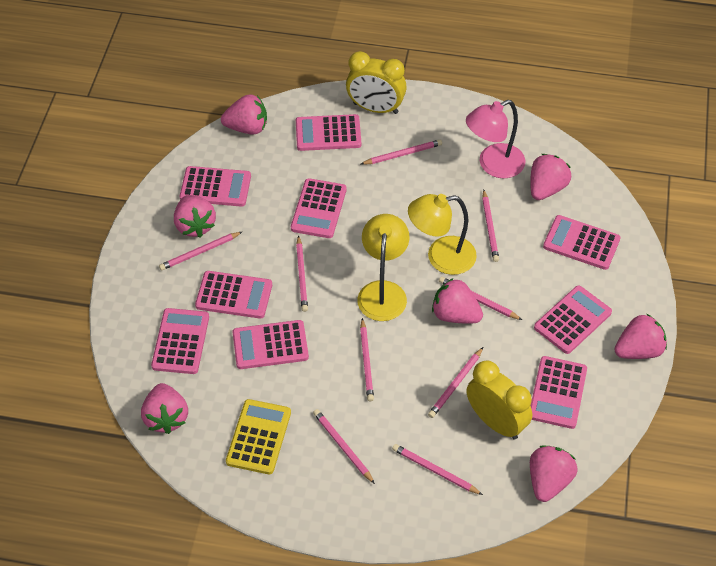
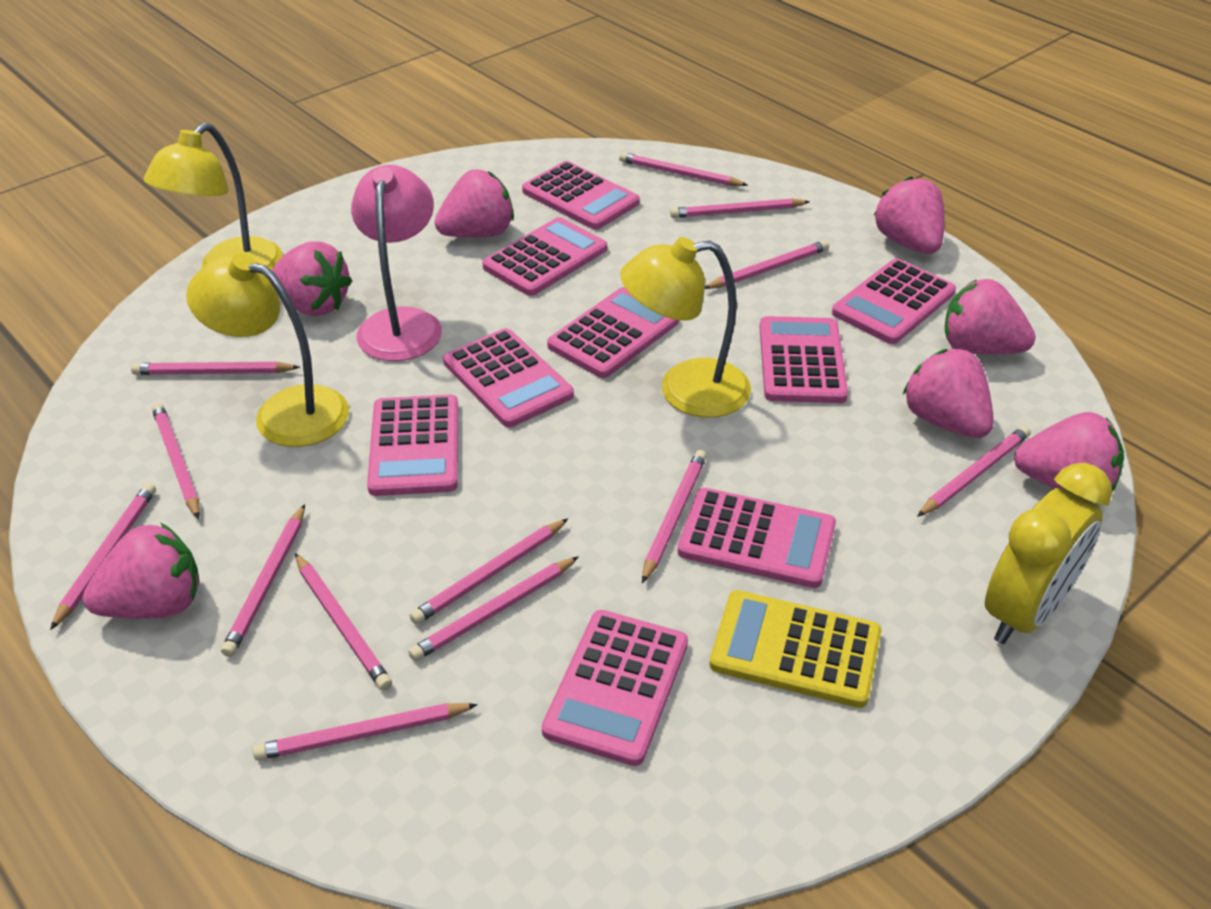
pink pencil: 9 -> 13
yellow clock: 2 -> 1
yellow lamp: 2 -> 3

